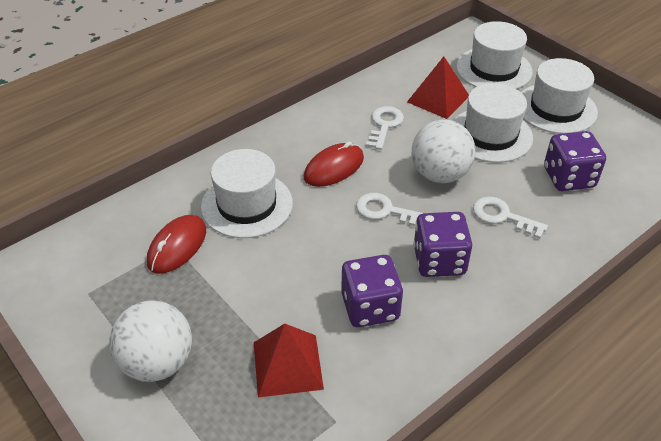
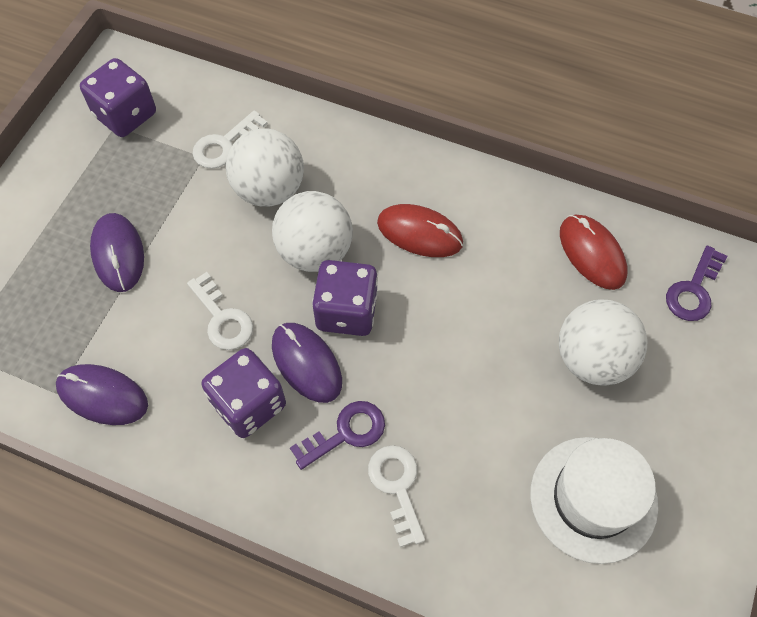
purple key: 0 -> 2
purple mouse: 0 -> 3
red pyramid: 2 -> 0
white ball: 2 -> 3
white hat: 4 -> 1

